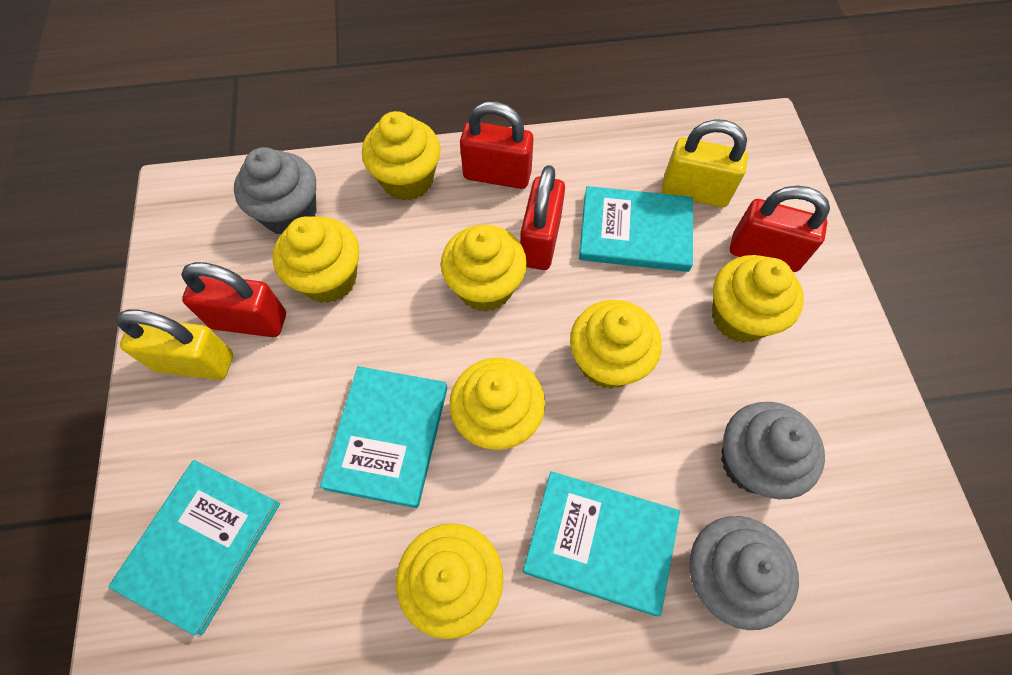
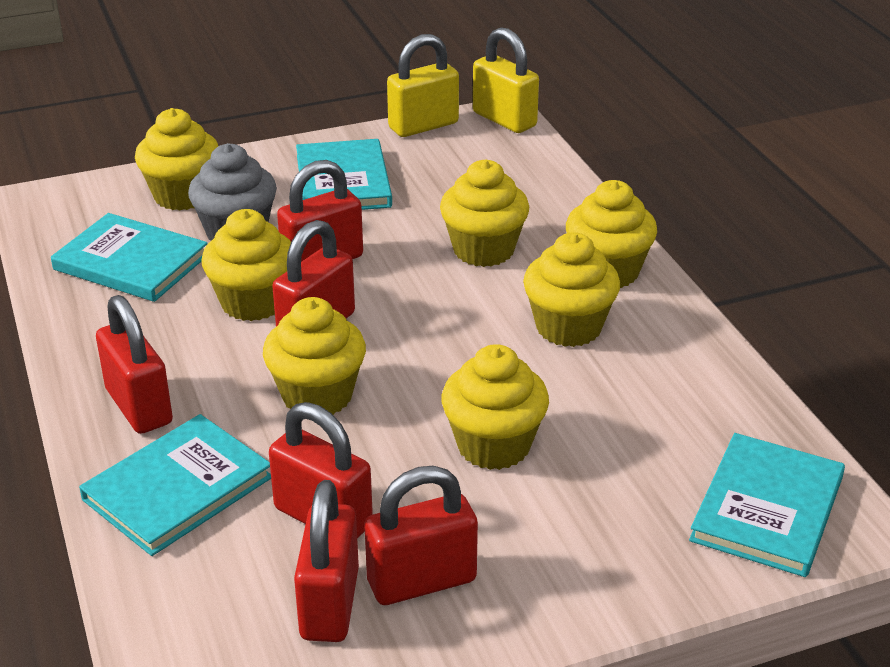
grey cupcake: 3 -> 1
red padlock: 4 -> 6

